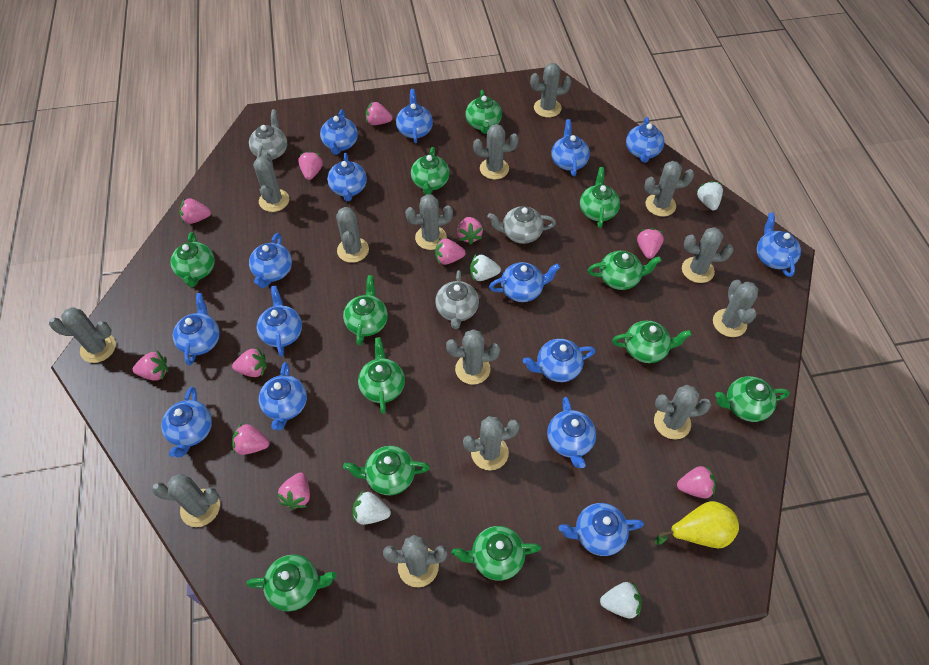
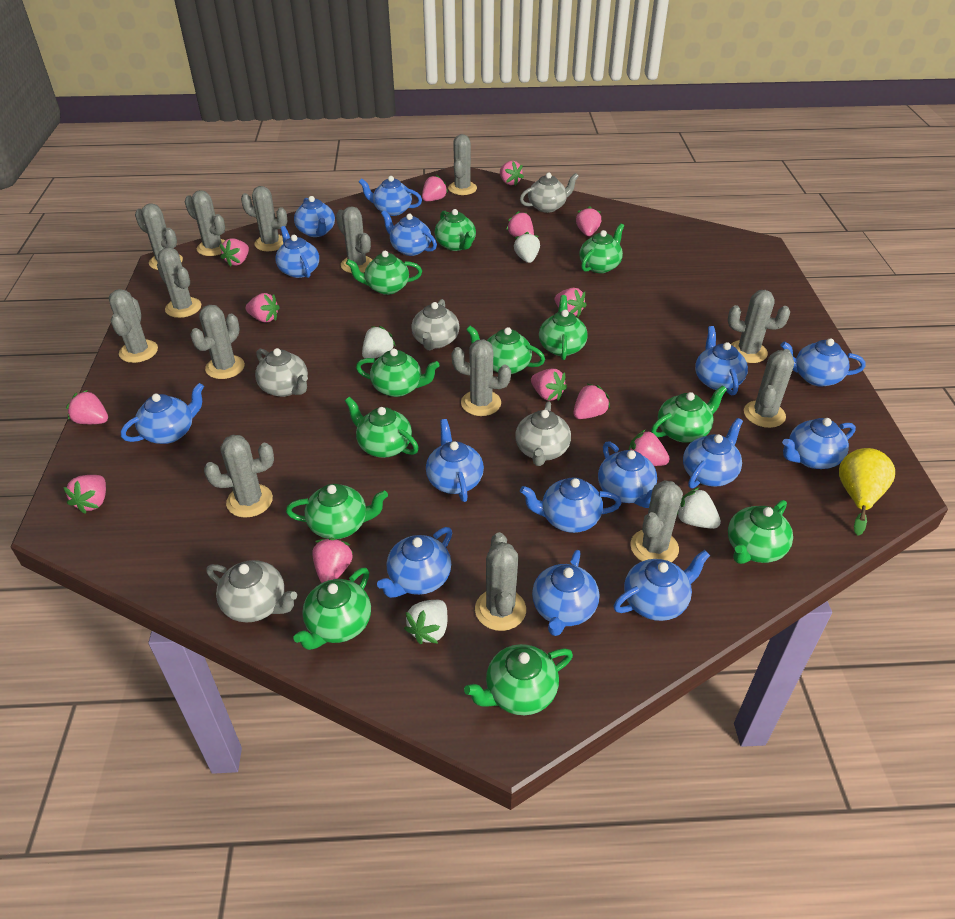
grey teapot: 3 -> 5
pink strawberry: 11 -> 13

